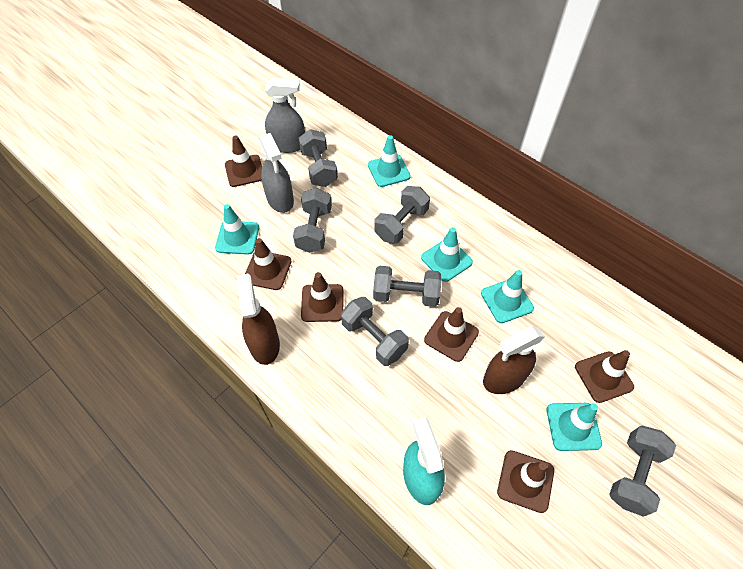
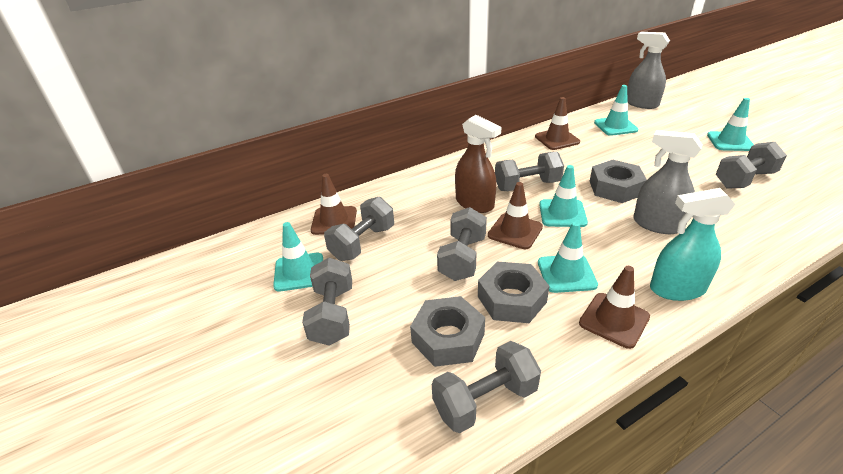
brown spray bottle: 2 -> 1
brown traffic cone: 6 -> 4
grey nut: 0 -> 3

